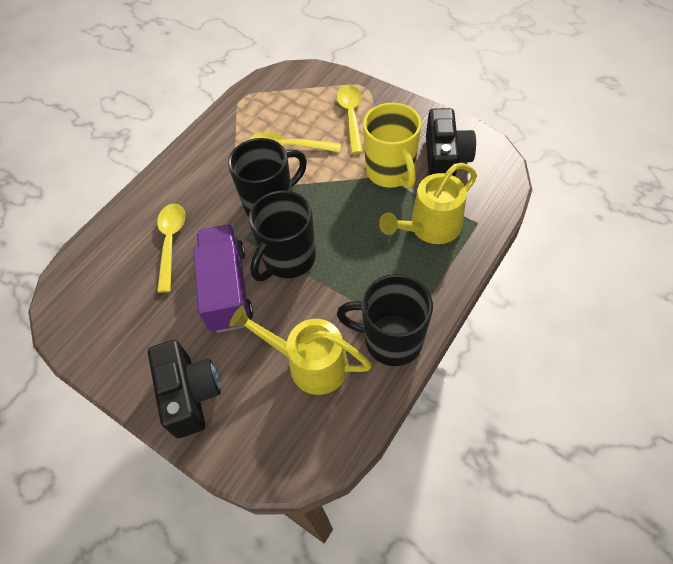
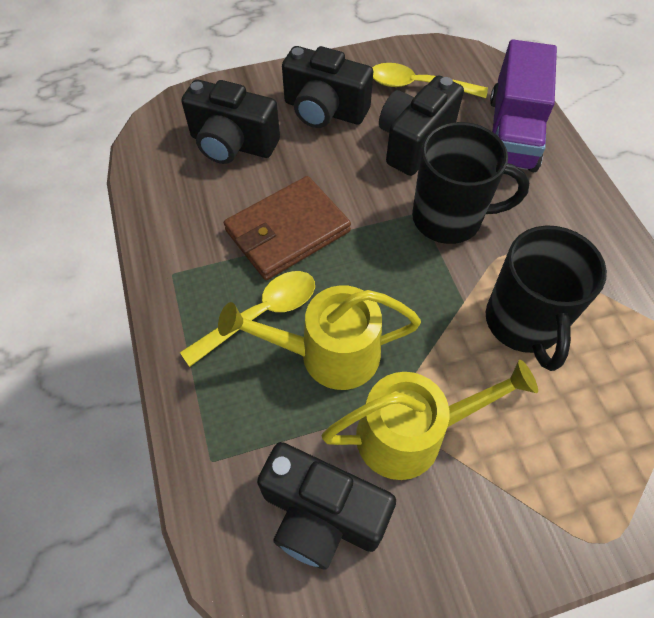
black camera: 2 -> 4
black mug: 3 -> 2
brown wallet: 0 -> 1
yellow mug: 1 -> 0
yellow spoon: 3 -> 2

